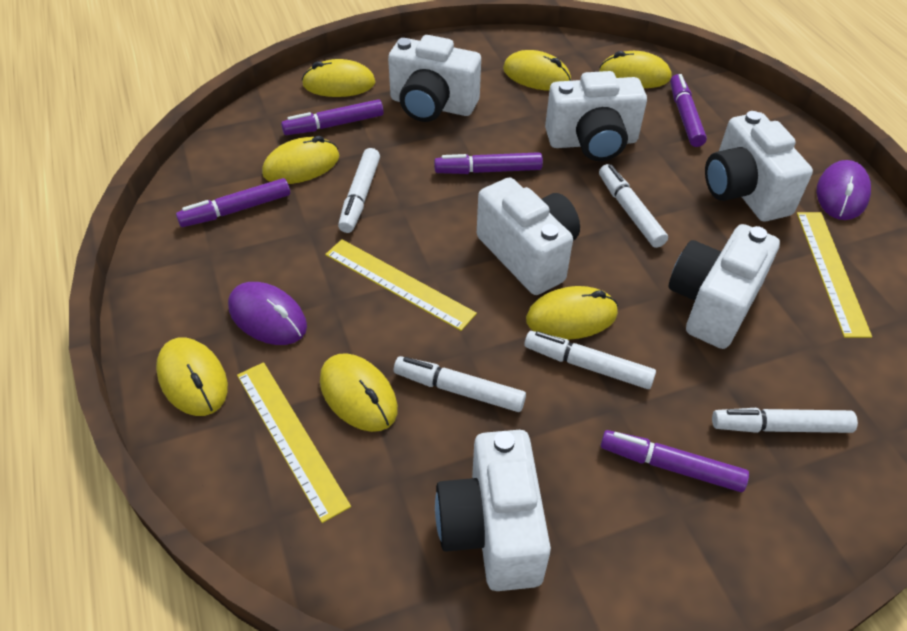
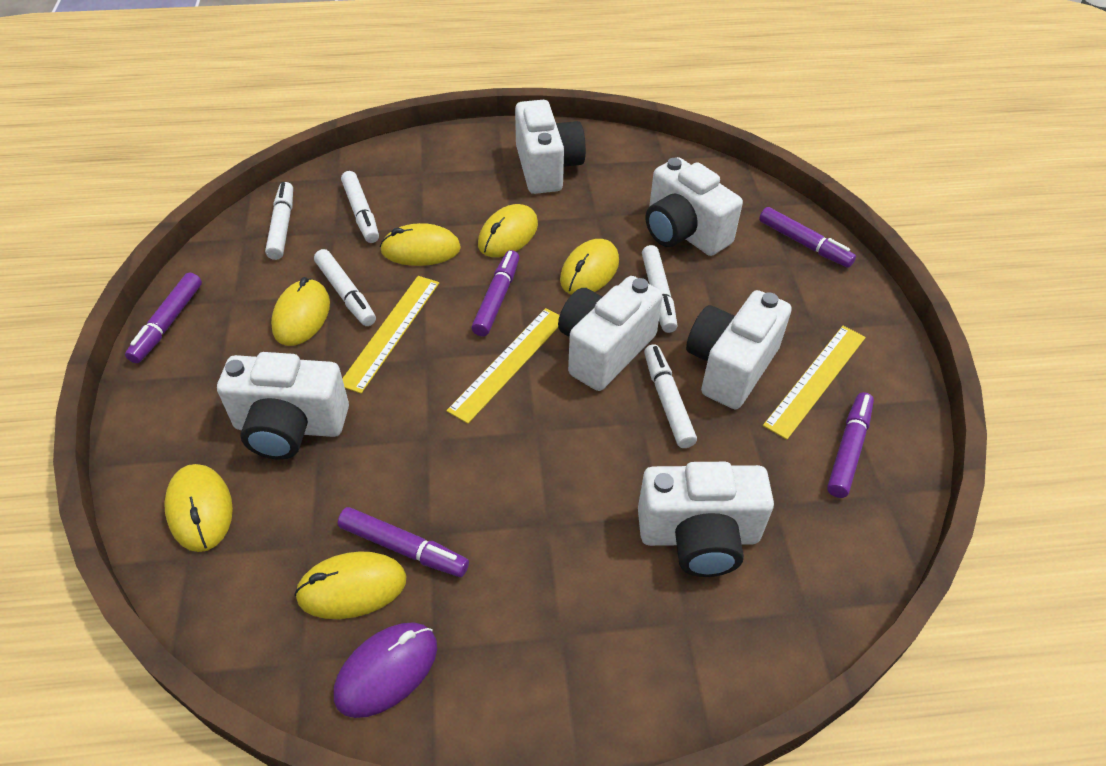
purple mouse: 2 -> 1
yellow mouse: 7 -> 6

